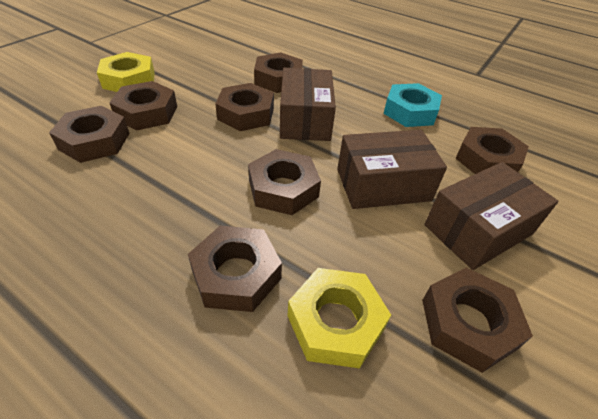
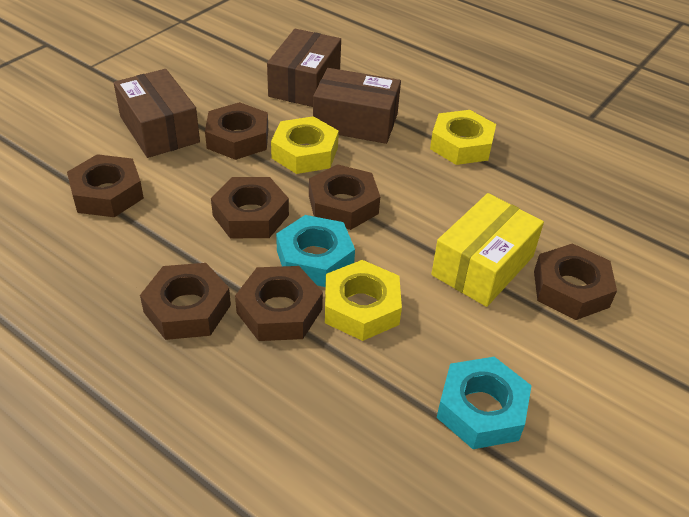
brown nut: 8 -> 7
turquoise nut: 1 -> 2
yellow box: 0 -> 1
yellow nut: 2 -> 3

